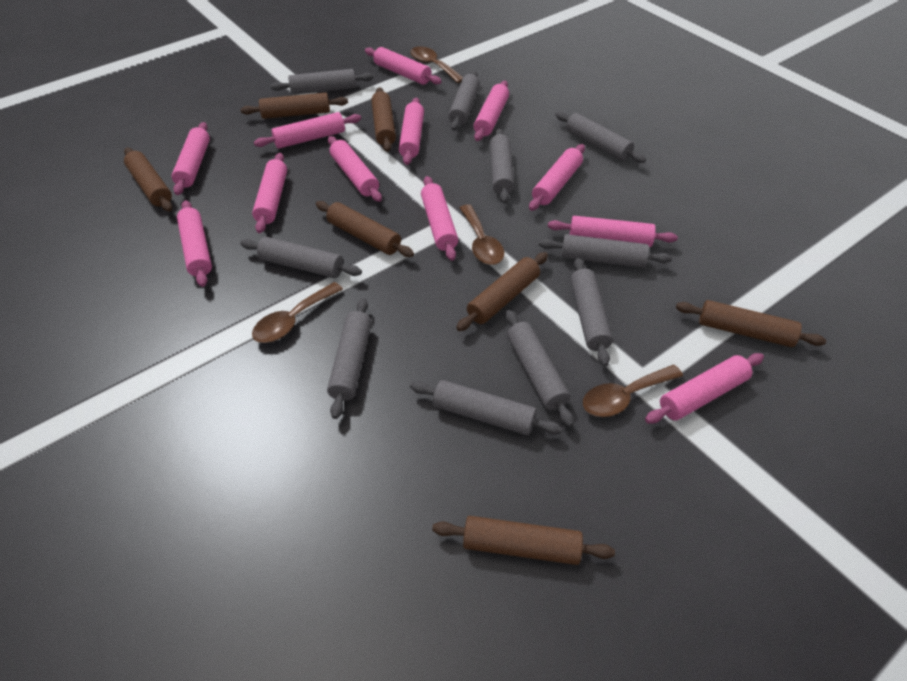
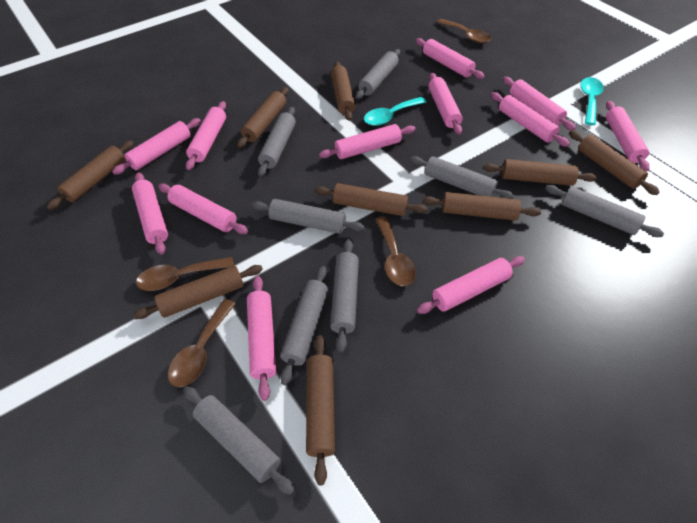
brown rolling pin: 7 -> 9
grey rolling pin: 10 -> 8
turquoise spoon: 0 -> 2

